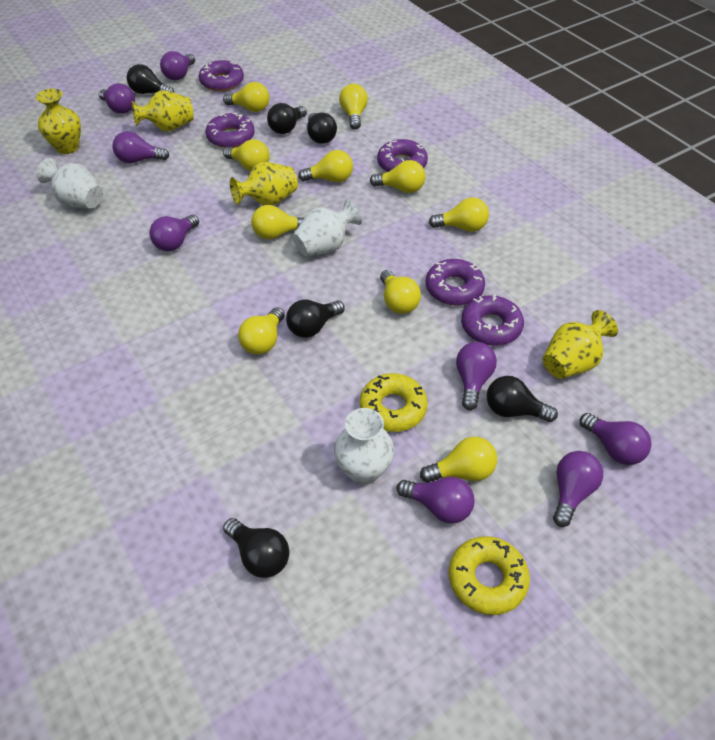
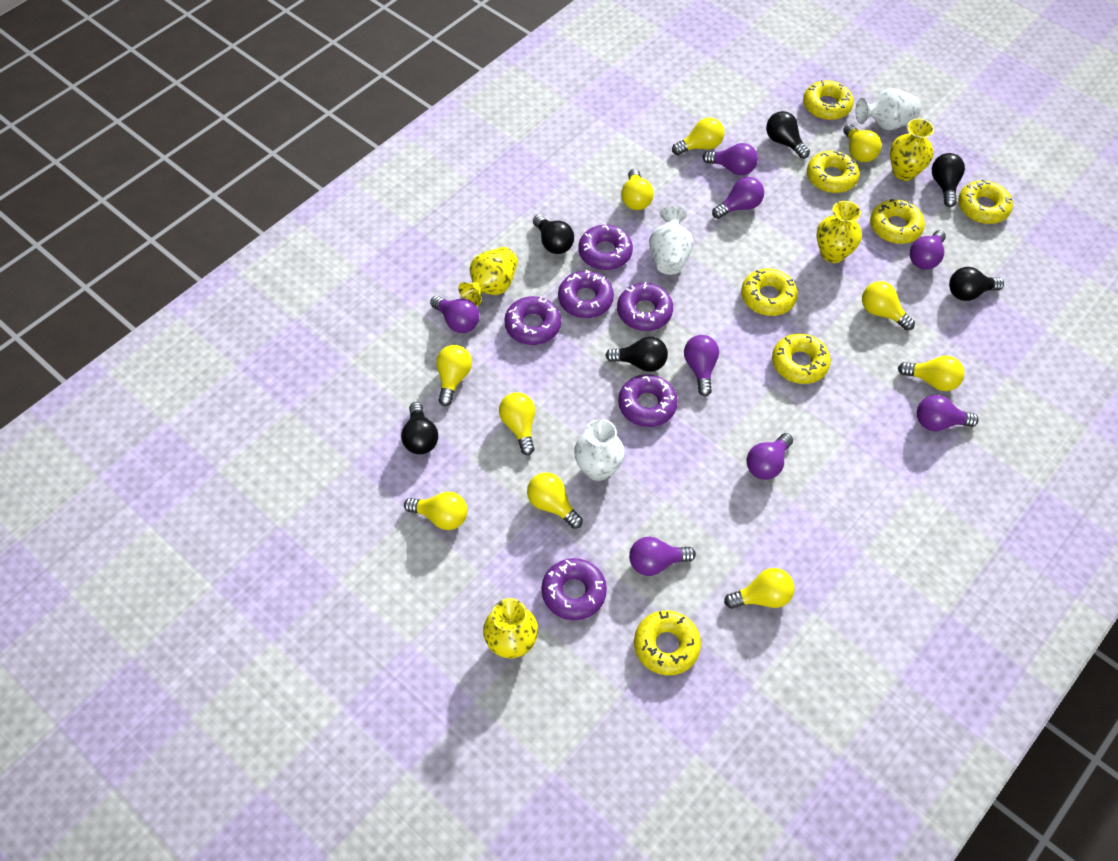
purple donut: 5 -> 6
yellow donut: 2 -> 7

